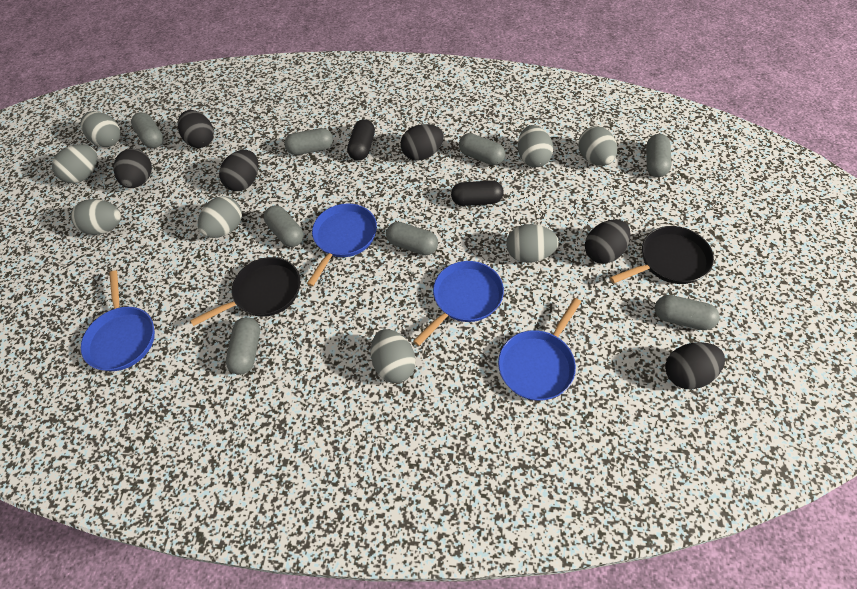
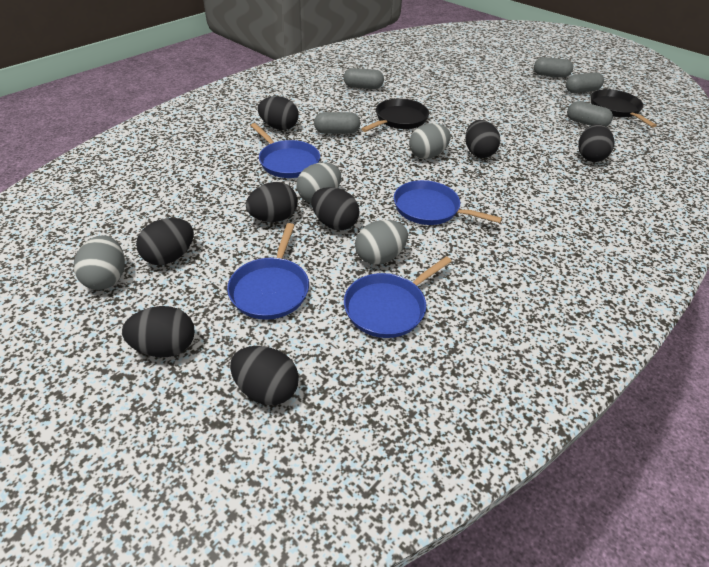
black capsule: 2 -> 0
black egg: 6 -> 8
grey capsule: 8 -> 5
grey egg: 8 -> 4

